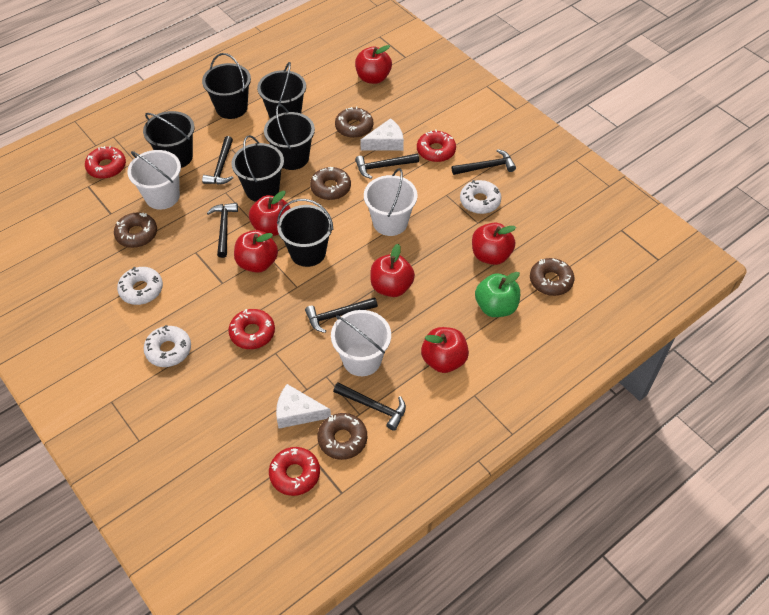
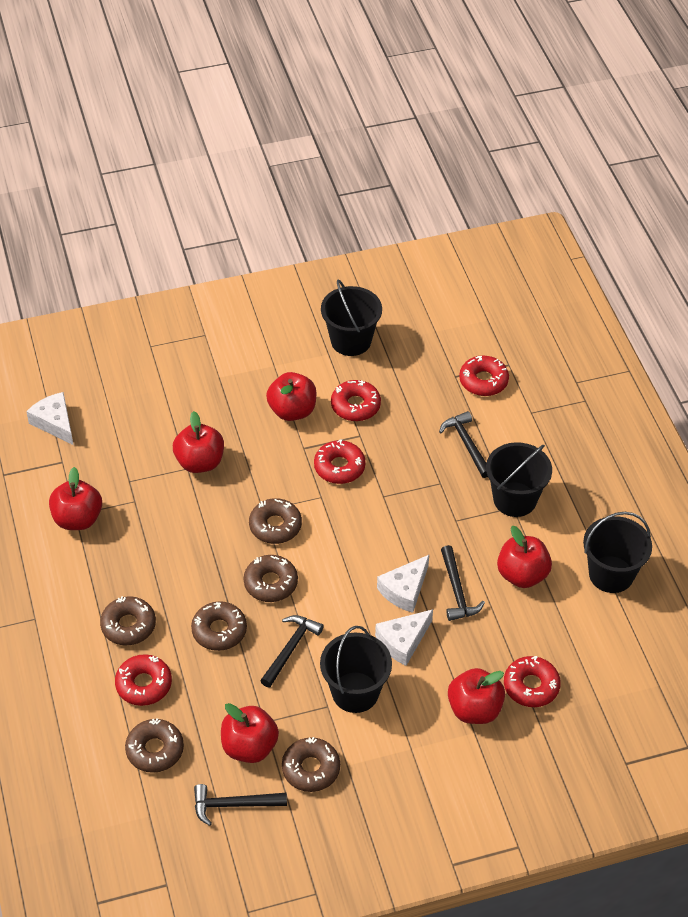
black bucket: 6 -> 4
black hammer: 6 -> 4
brown donut: 5 -> 6
green apple: 1 -> 0
red donut: 4 -> 5
white bucket: 3 -> 0
white cheese: 2 -> 3
white donut: 3 -> 0

